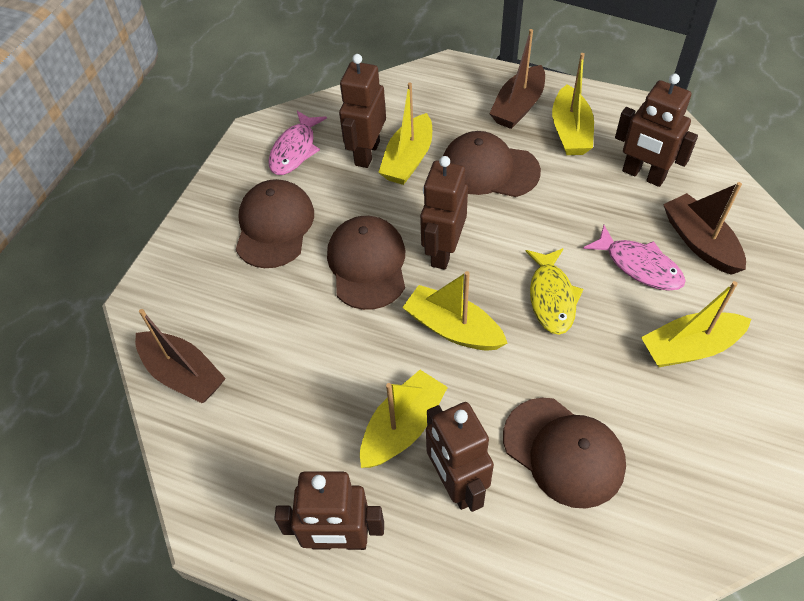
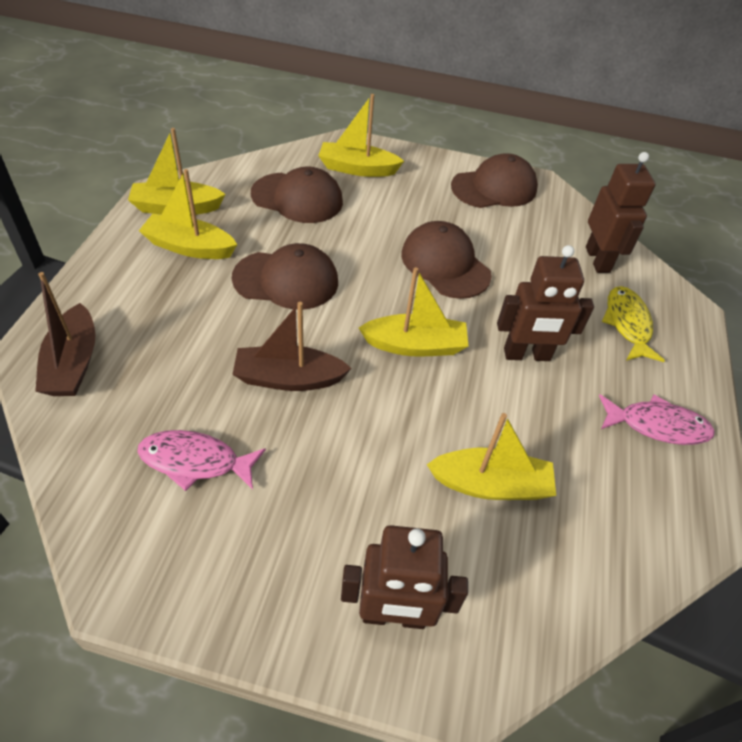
brown boat: 3 -> 2
brown robot: 5 -> 3

